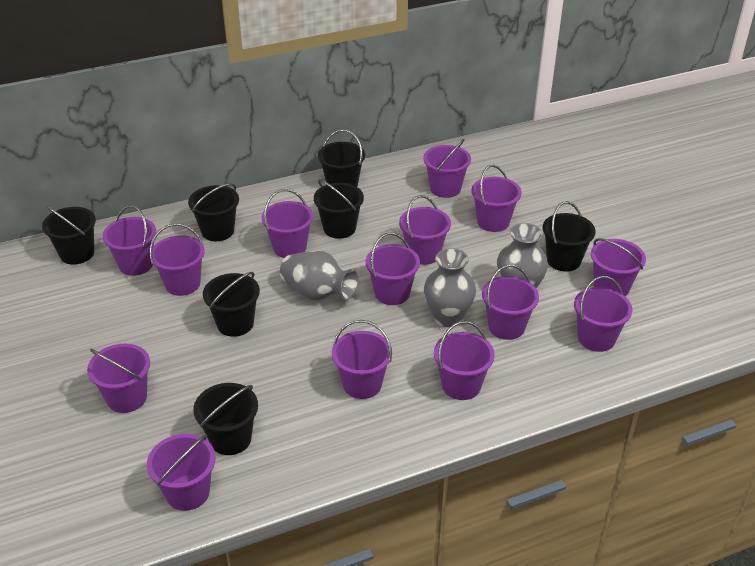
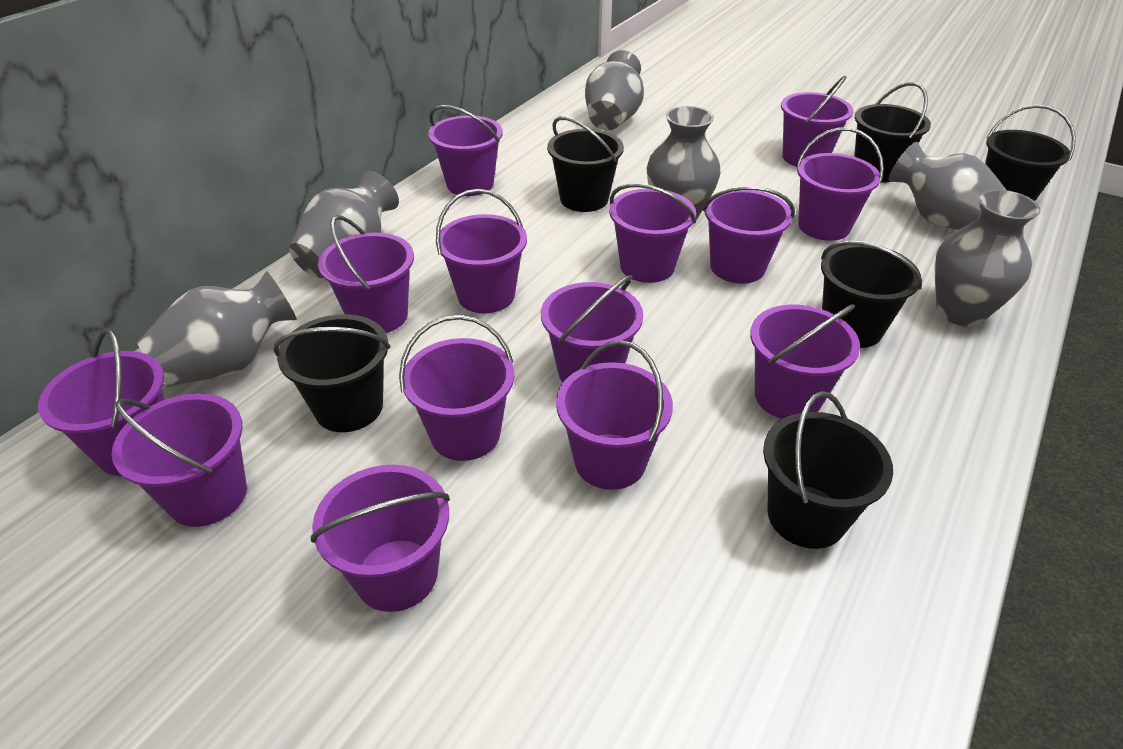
black bucket: 7 -> 6
grey vase: 3 -> 6

